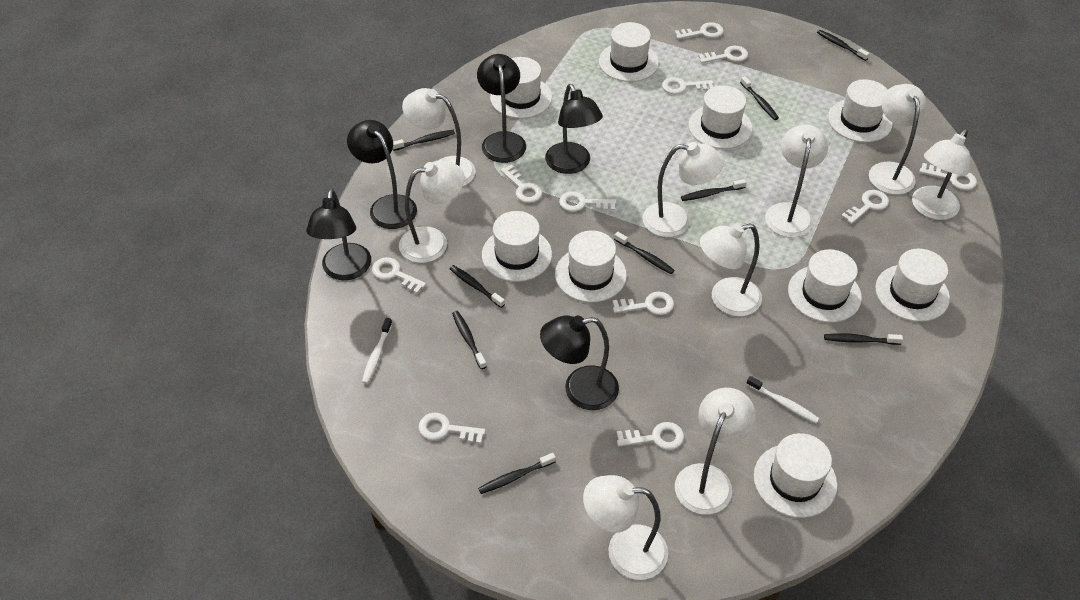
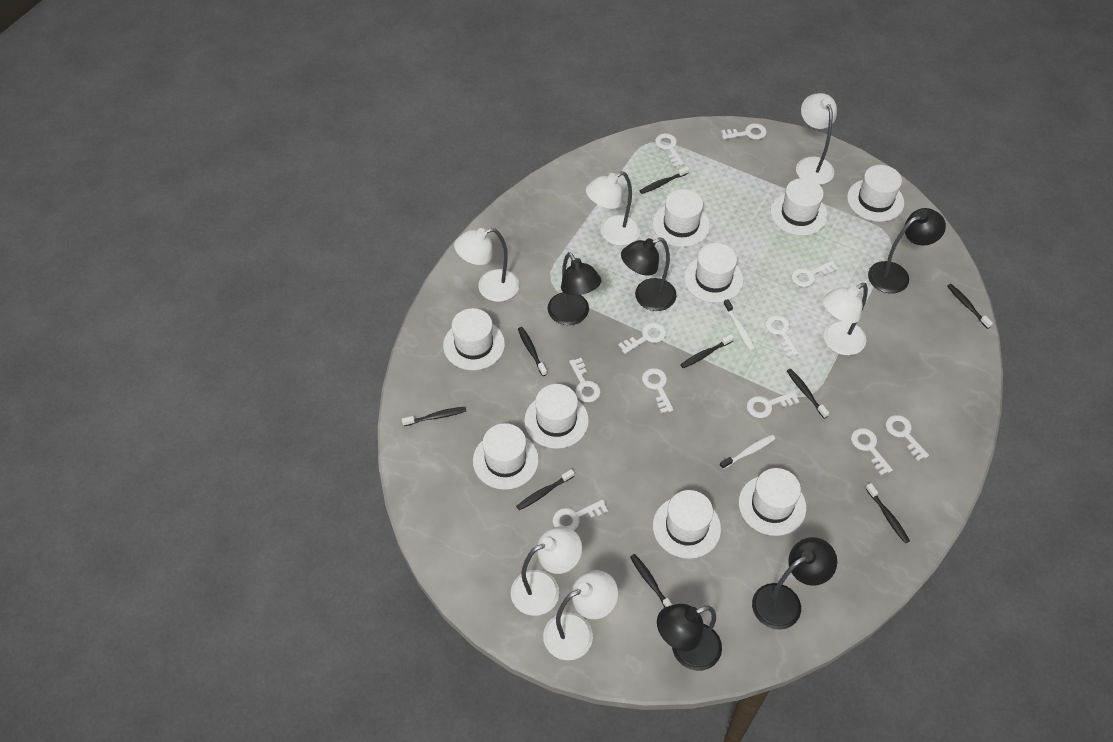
white lamp: 9 -> 6

